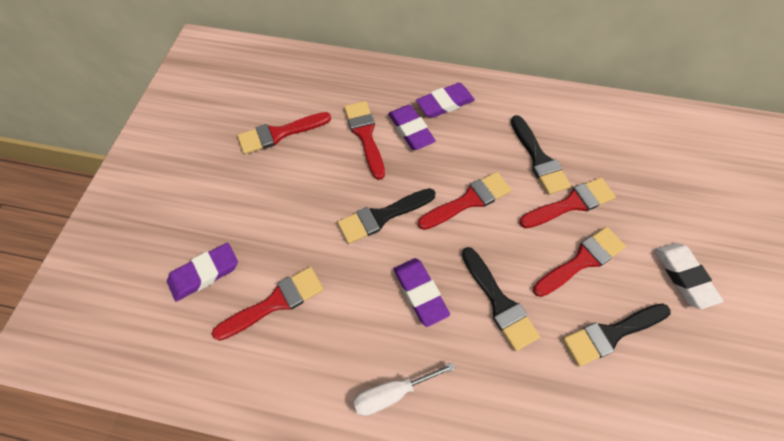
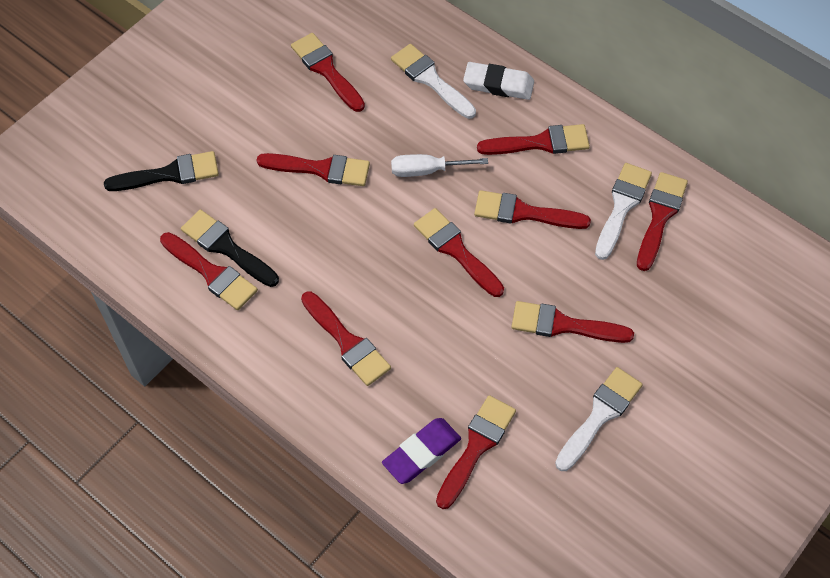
black brush: 4 -> 2
purple eraser: 4 -> 1
red brush: 6 -> 10
white brush: 0 -> 3

